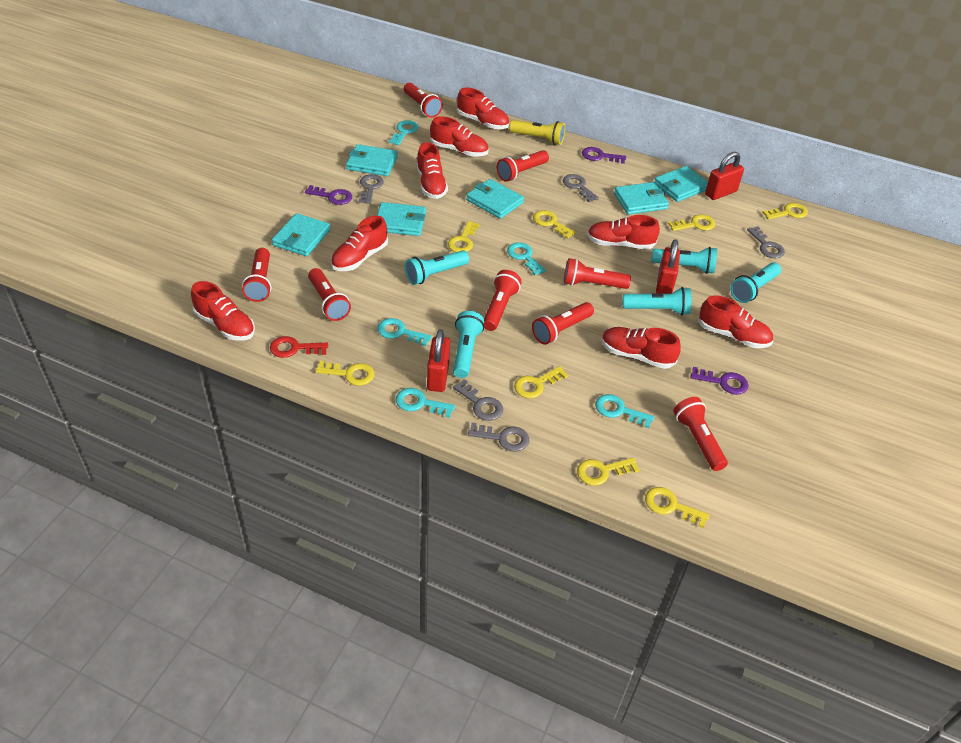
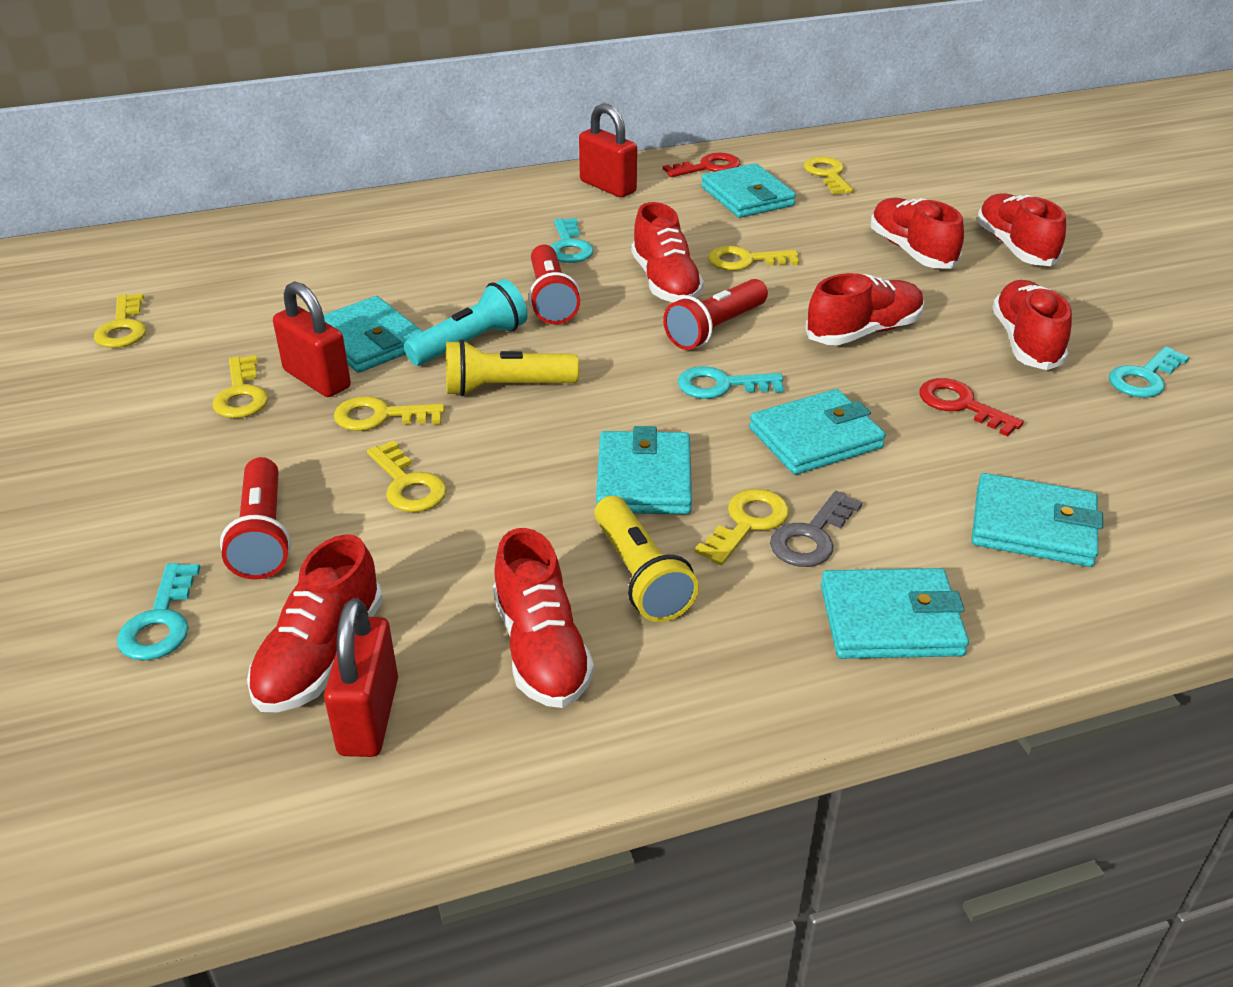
grey key: 5 -> 1
purple key: 3 -> 0
red flashlight: 8 -> 3
red key: 1 -> 2
red shoe: 8 -> 7
turquoise flashlight: 5 -> 1
turquoise key: 5 -> 4
yellow flashlight: 1 -> 2
yellow key: 8 -> 7

